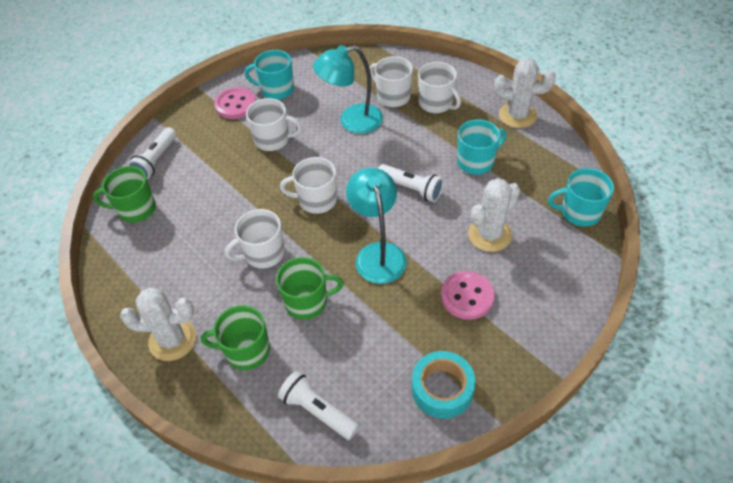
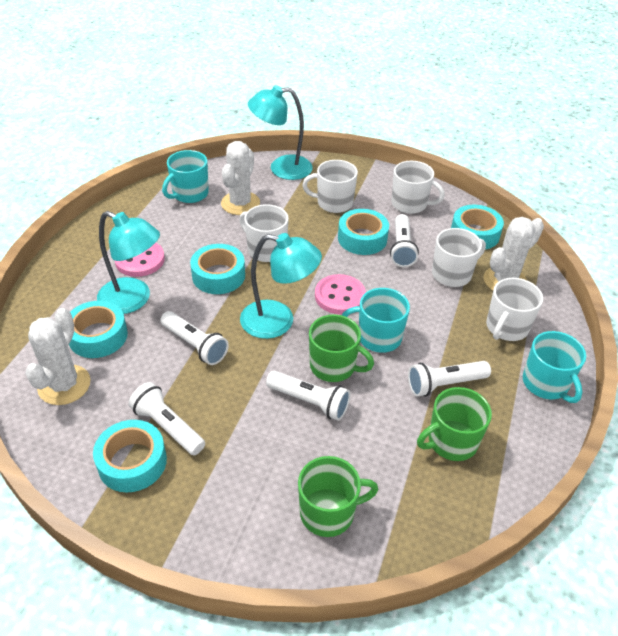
turquoise lamp: 2 -> 3
turquoise tape: 1 -> 5
white flashlight: 3 -> 5

